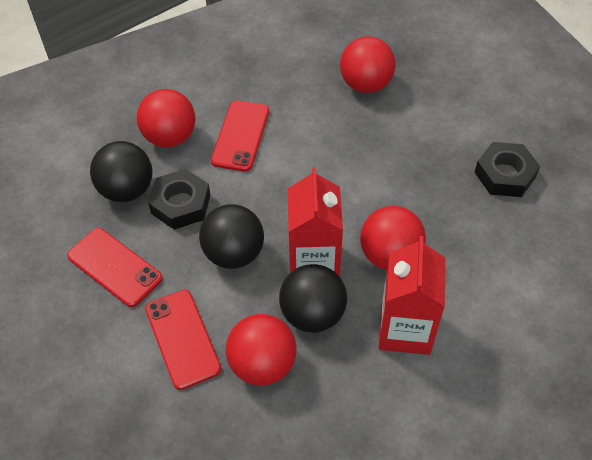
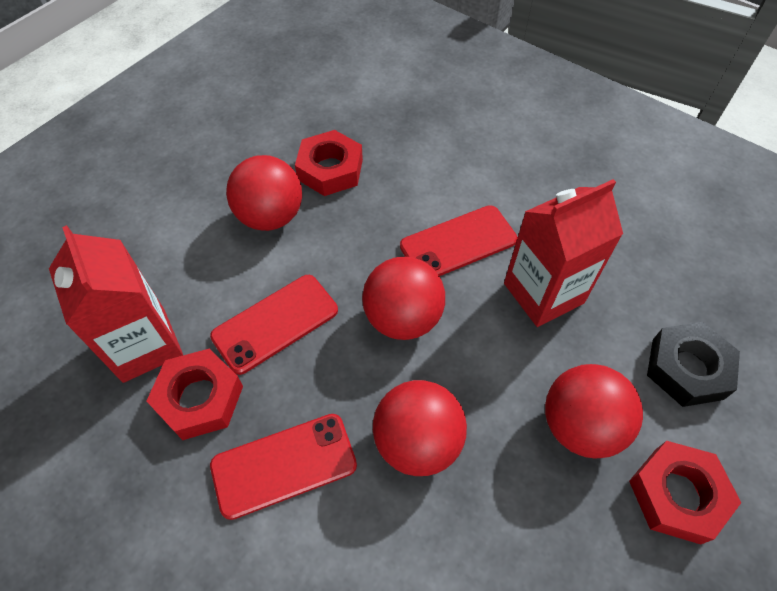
black ball: 3 -> 0
black nut: 2 -> 1
red nut: 0 -> 3

